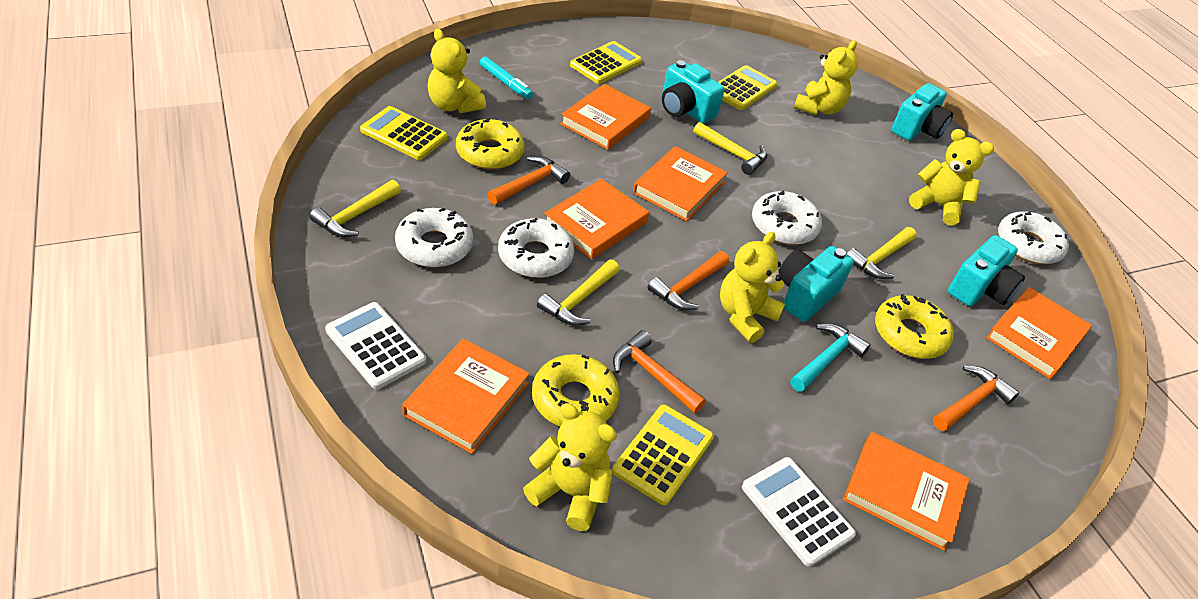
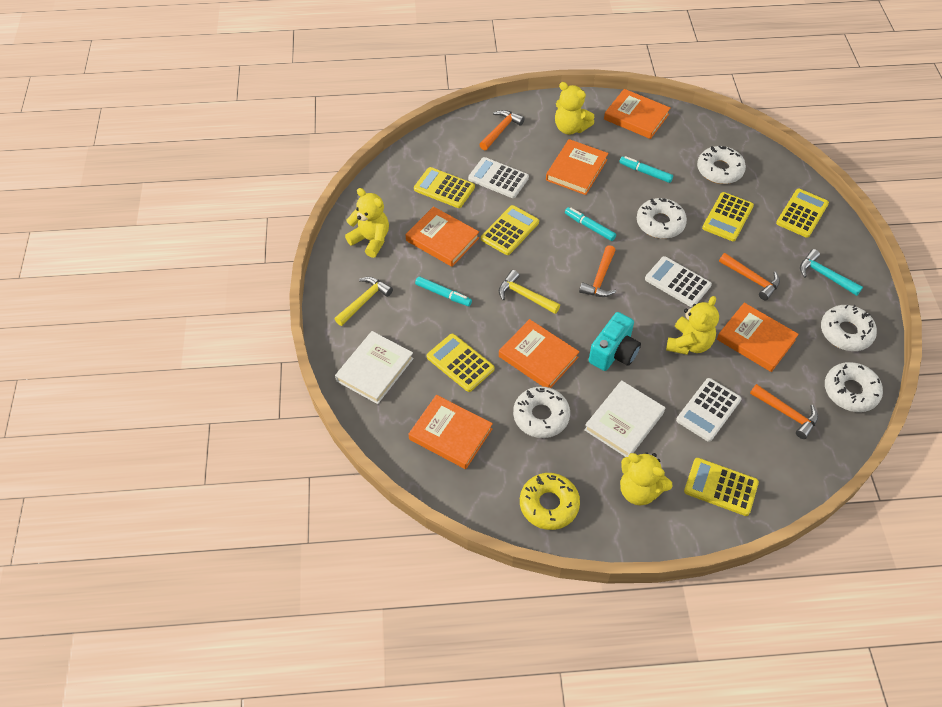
turquoise camera: 4 -> 1
turquoise marker: 1 -> 3
white book: 0 -> 2
white calculator: 2 -> 3
white donut: 4 -> 5
yellow calculator: 4 -> 6
yellow donut: 3 -> 1
yellow hammer: 4 -> 2
yellow teddy bear: 5 -> 4

